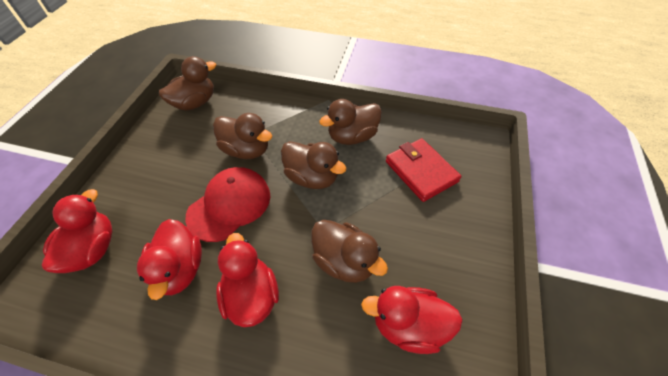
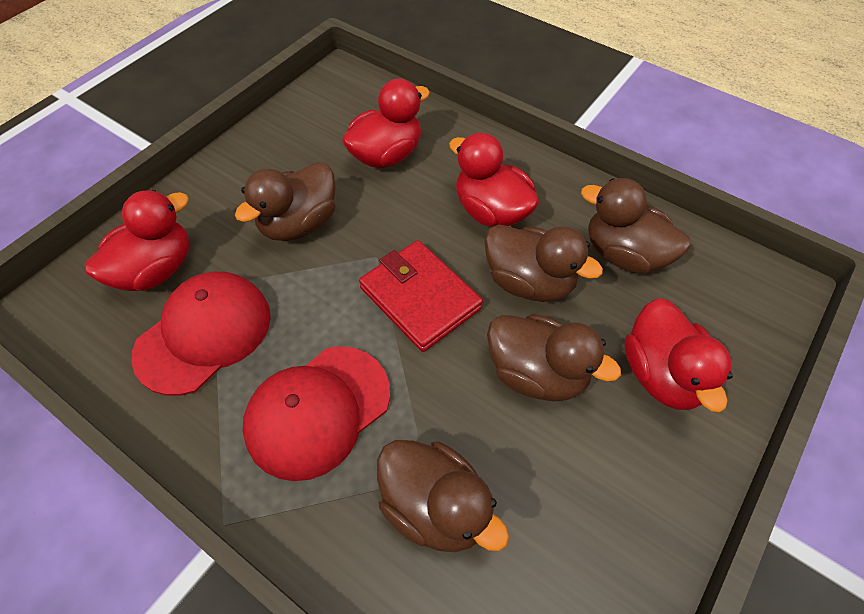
red cap: 1 -> 2

